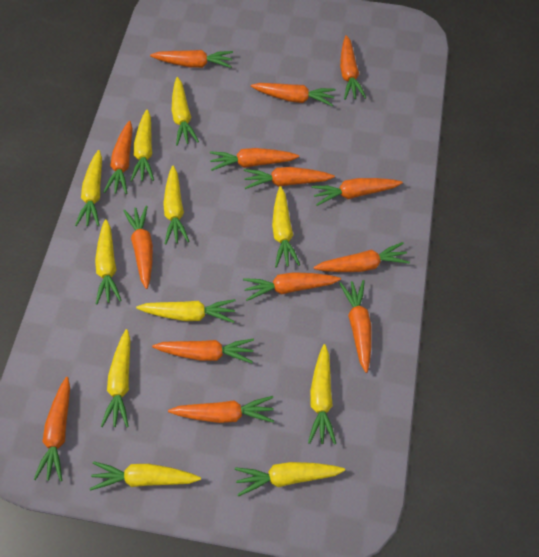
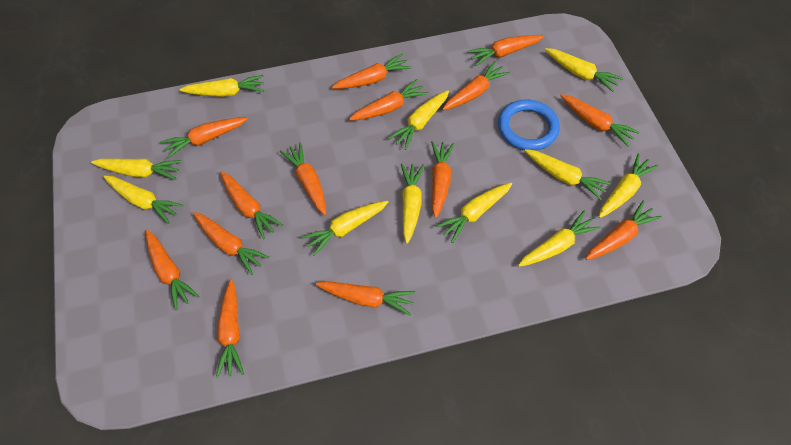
blue ring: 0 -> 1

